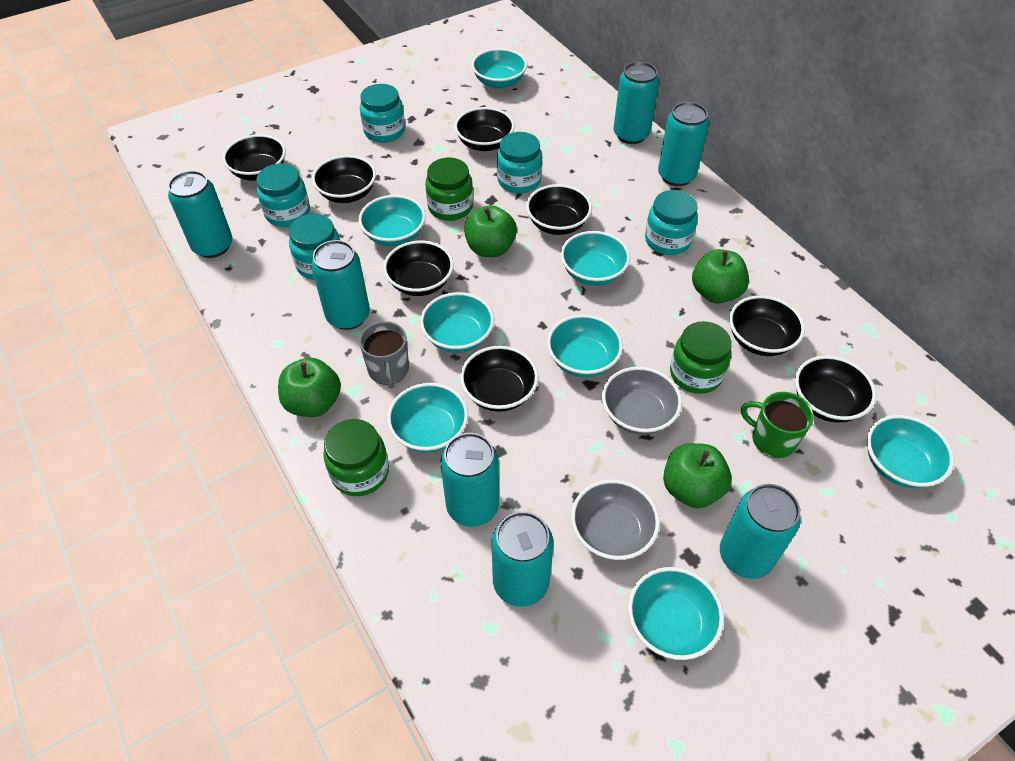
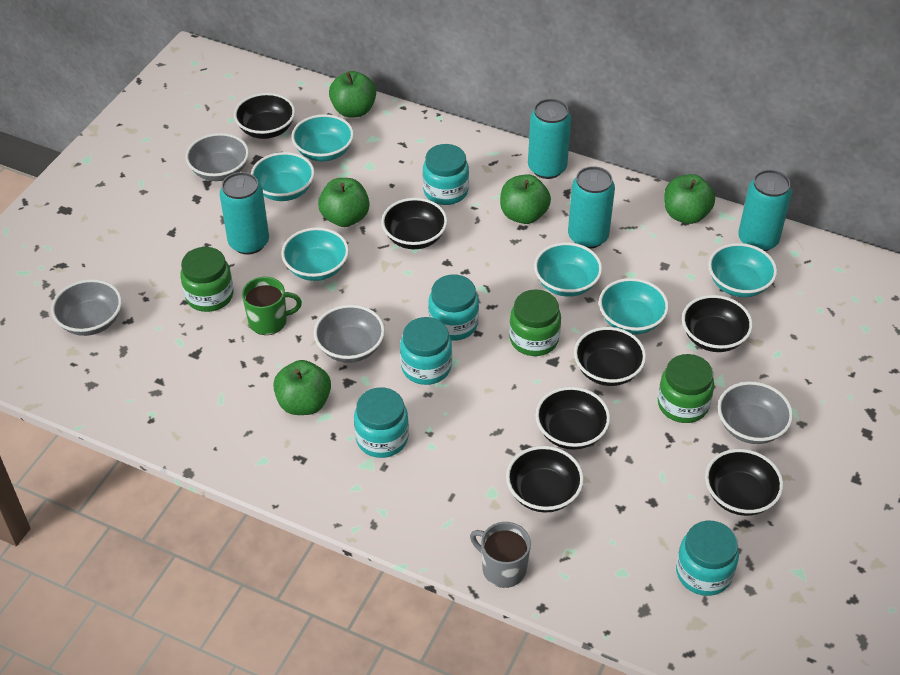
black bowl: 8 -> 7
green apple: 4 -> 5
grey bowl: 2 -> 4
turquoise bowl: 8 -> 6
turquoise can: 7 -> 4

